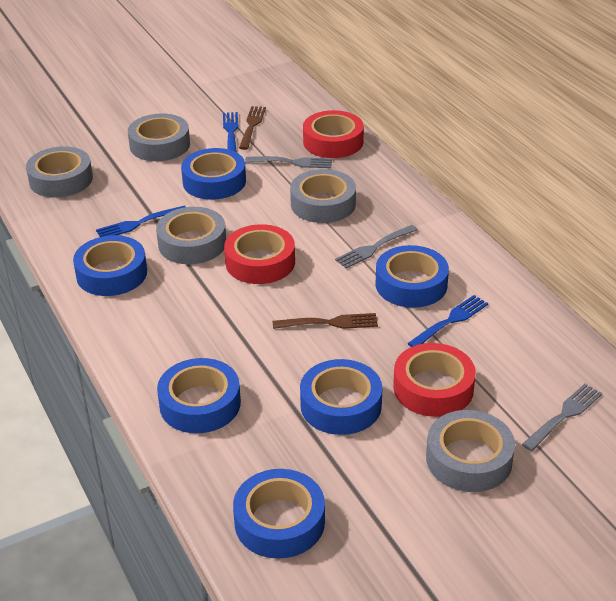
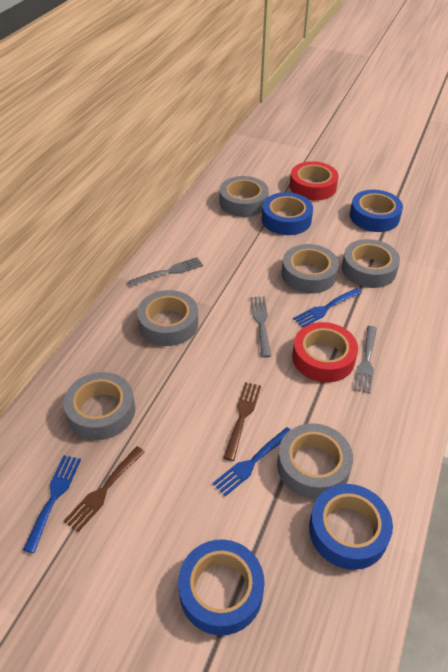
blue tape: 6 -> 4
grey tape: 5 -> 6
red tape: 3 -> 2

